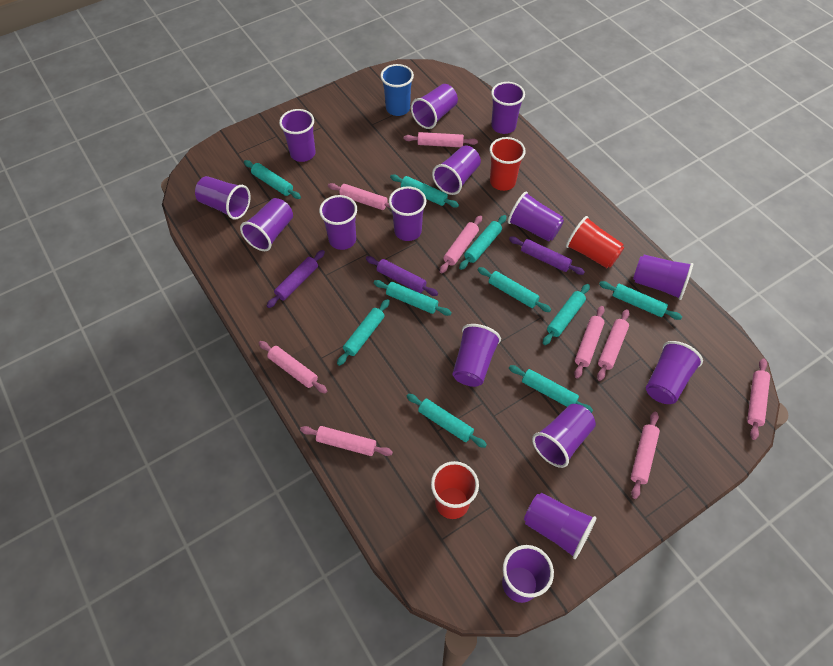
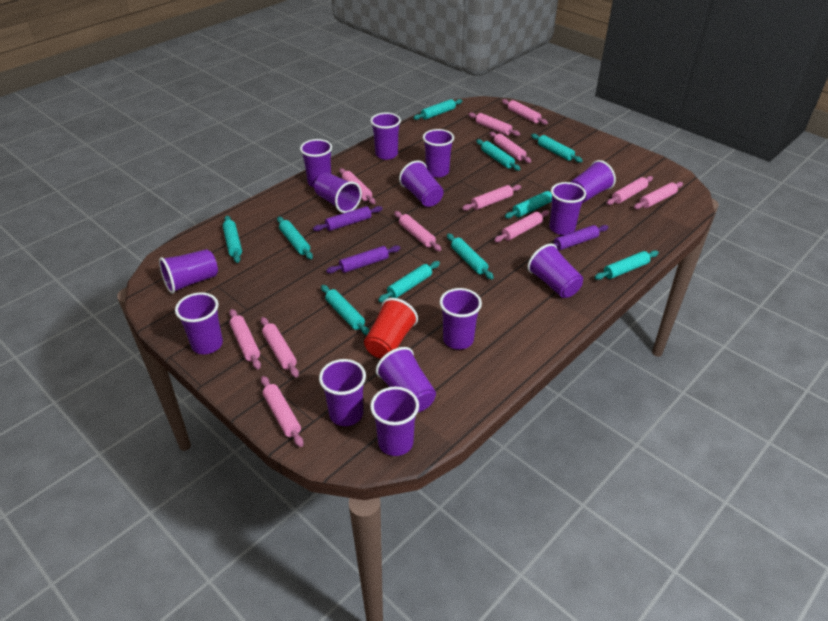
blue cup: 1 -> 0
pink rolling pin: 9 -> 12
purple cup: 15 -> 14
red cup: 3 -> 1

